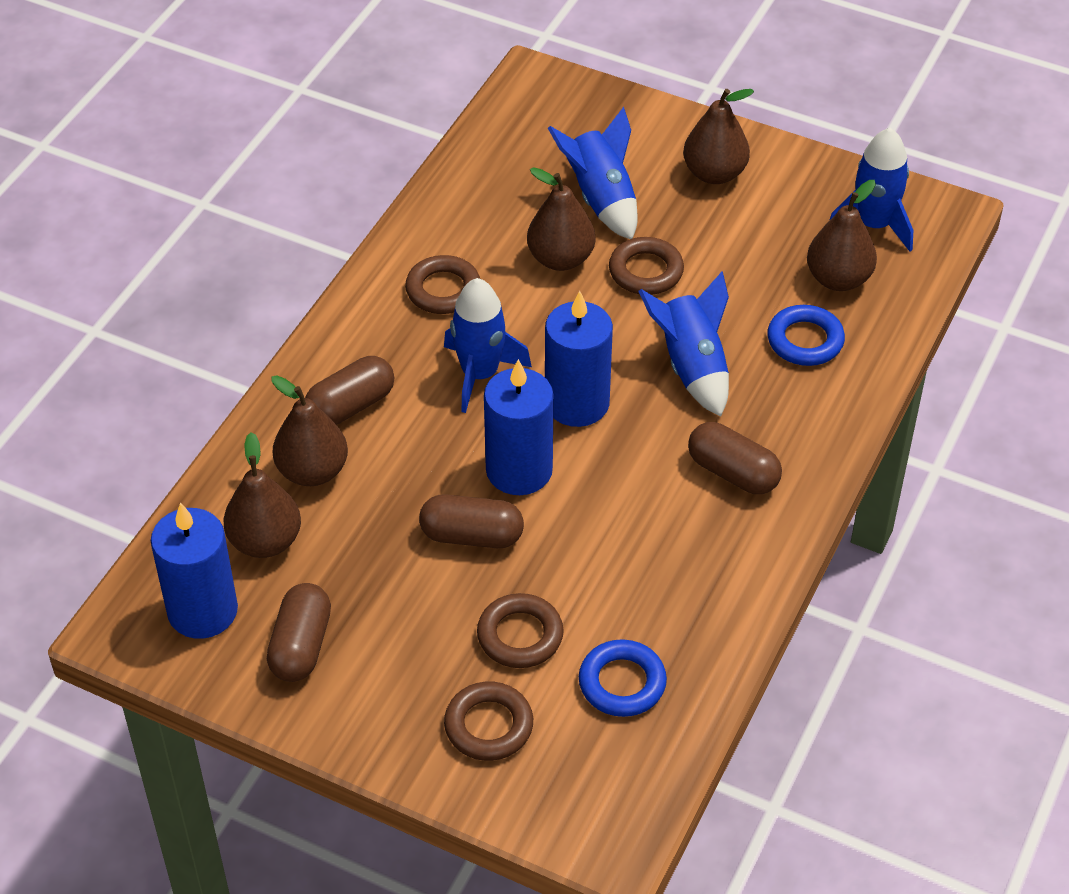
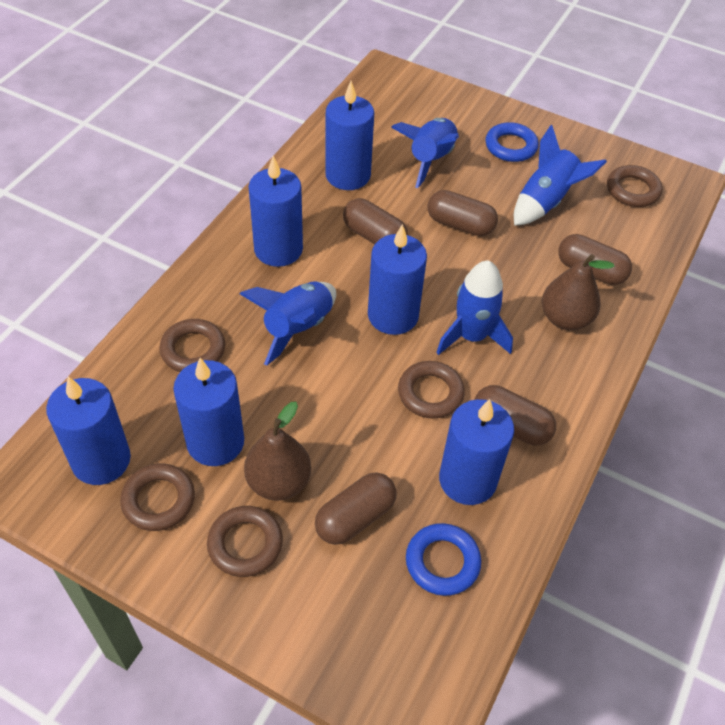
blue candle: 3 -> 6
brown capsule: 4 -> 5
brown pear: 5 -> 2
brown ring: 4 -> 5

